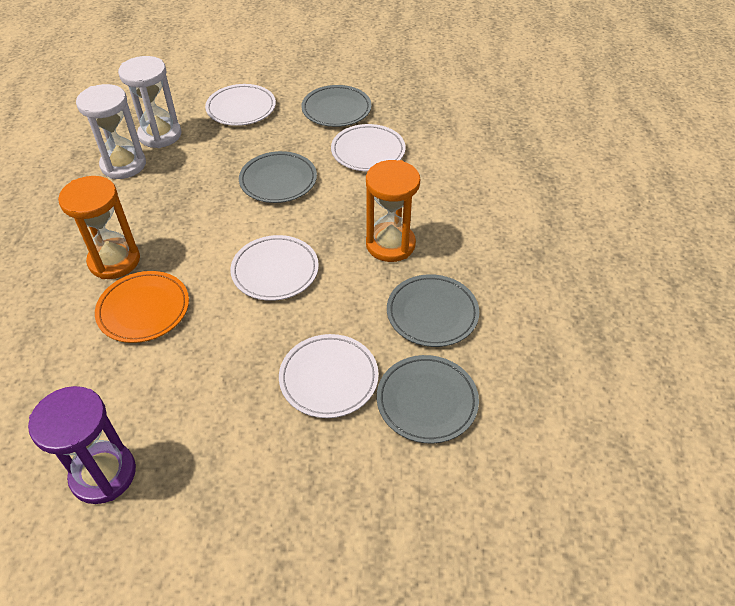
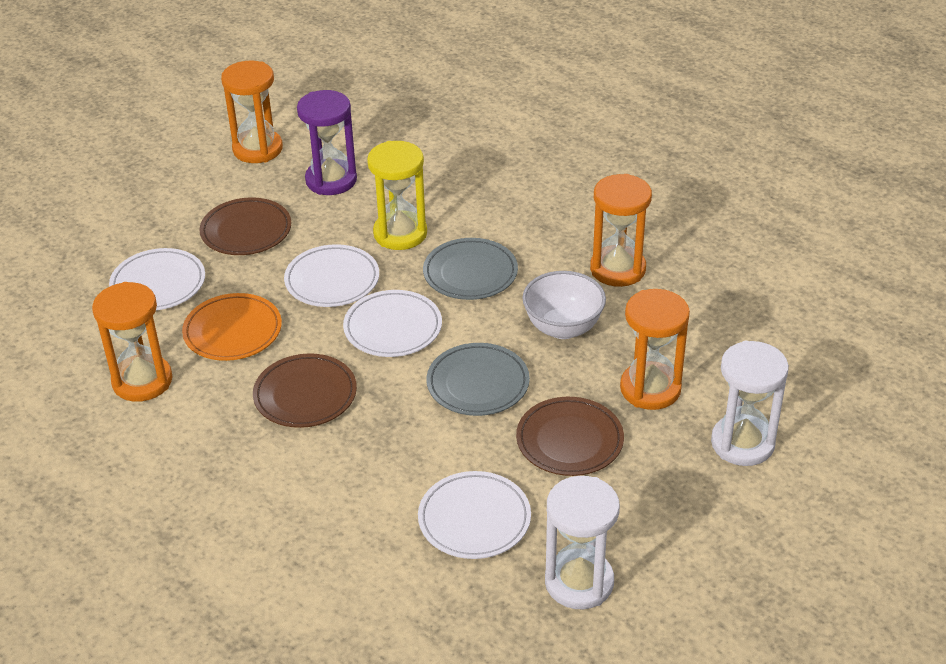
brown plate: 0 -> 3
grey plate: 4 -> 2
orange hourglass: 2 -> 4
white bowl: 0 -> 1
yellow hourglass: 0 -> 1

